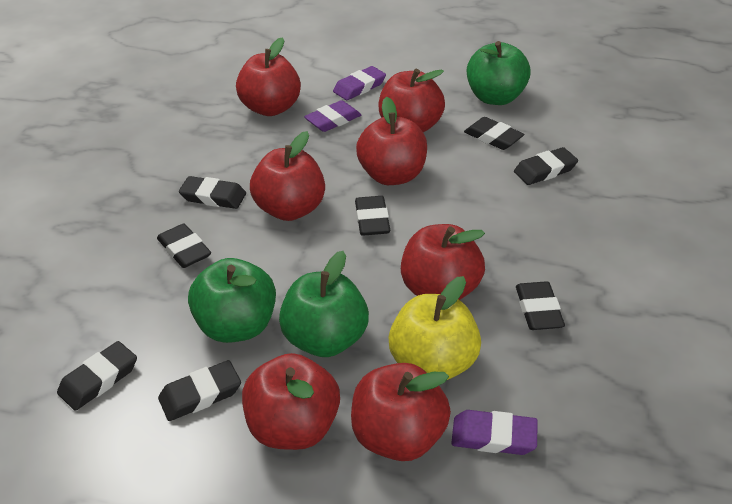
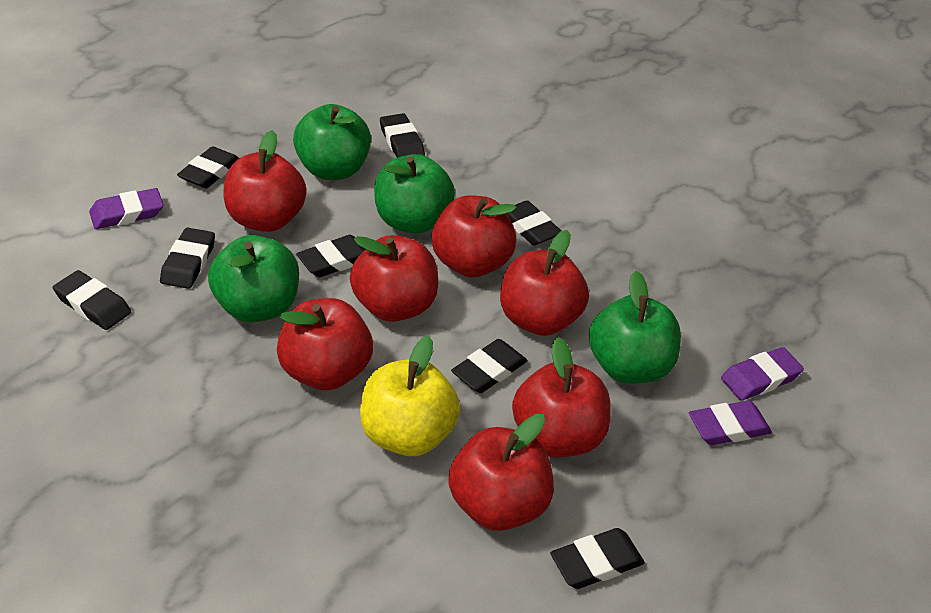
green apple: 3 -> 4

